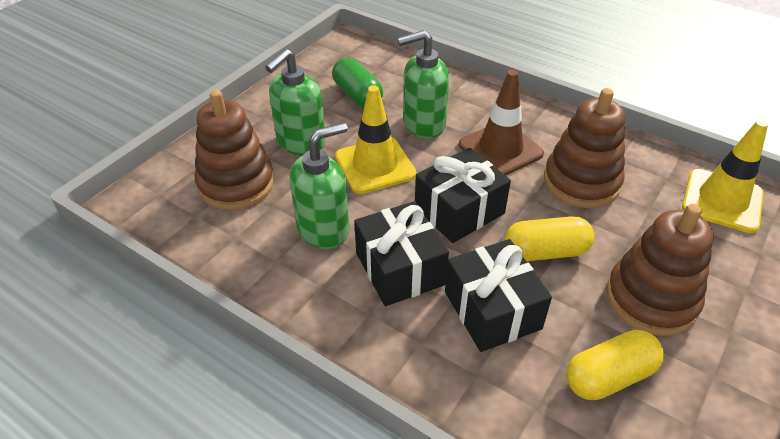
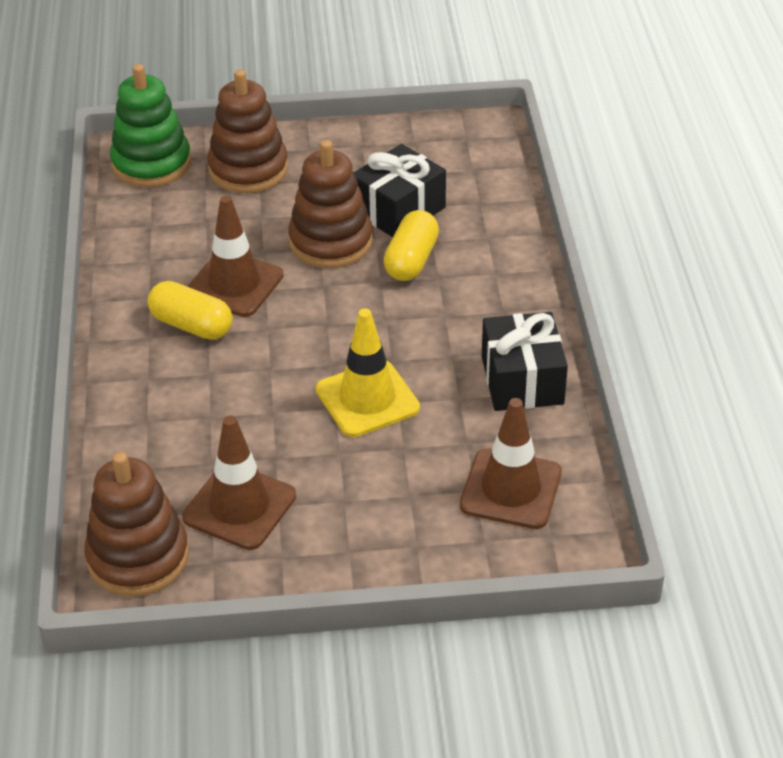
black gift: 3 -> 2
brown traffic cone: 1 -> 3
green capsule: 1 -> 0
green soap dispenser: 3 -> 0
green stacking toy: 0 -> 1
yellow traffic cone: 2 -> 1

